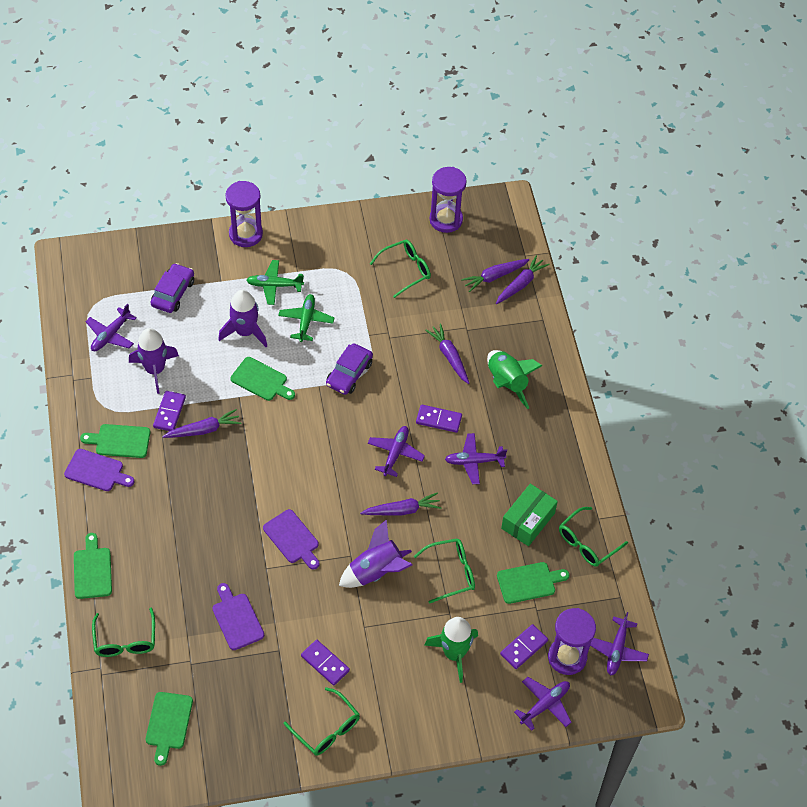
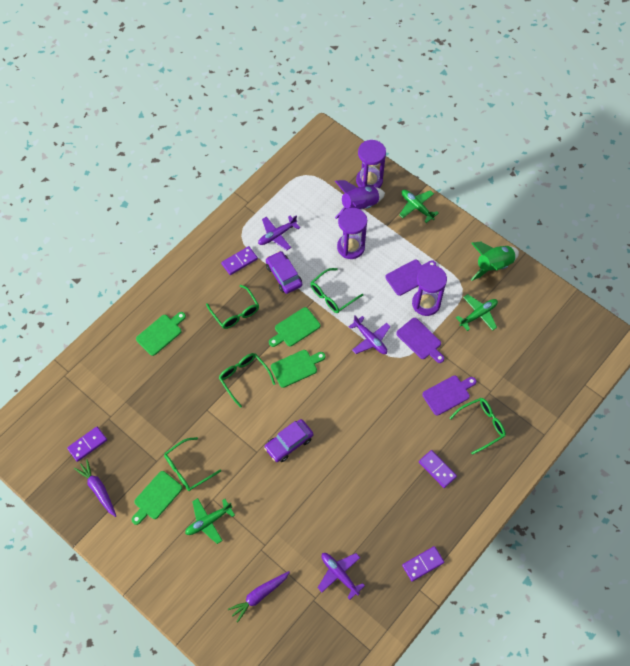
green box: 1 -> 0
green cutting board: 5 -> 4
green plane: 2 -> 3
green rocket: 2 -> 1
purple carrot: 5 -> 2
purple plane: 5 -> 3
purple rocket: 3 -> 1

